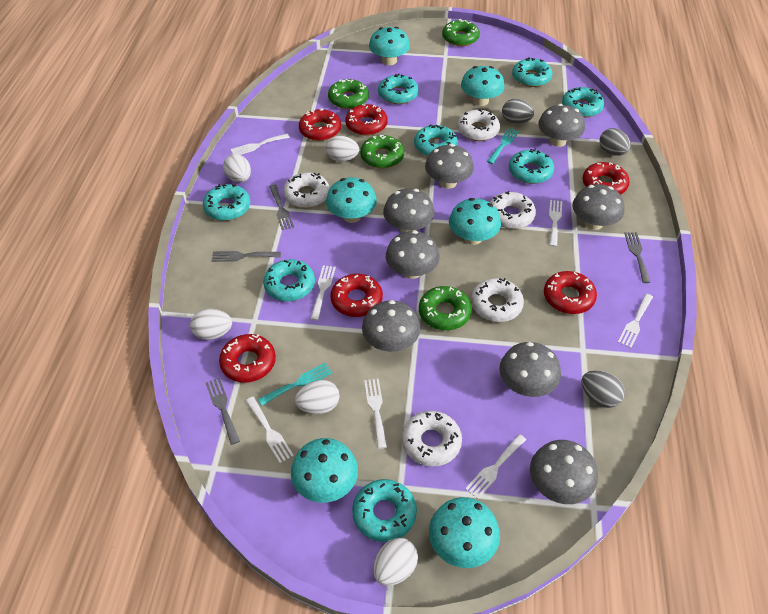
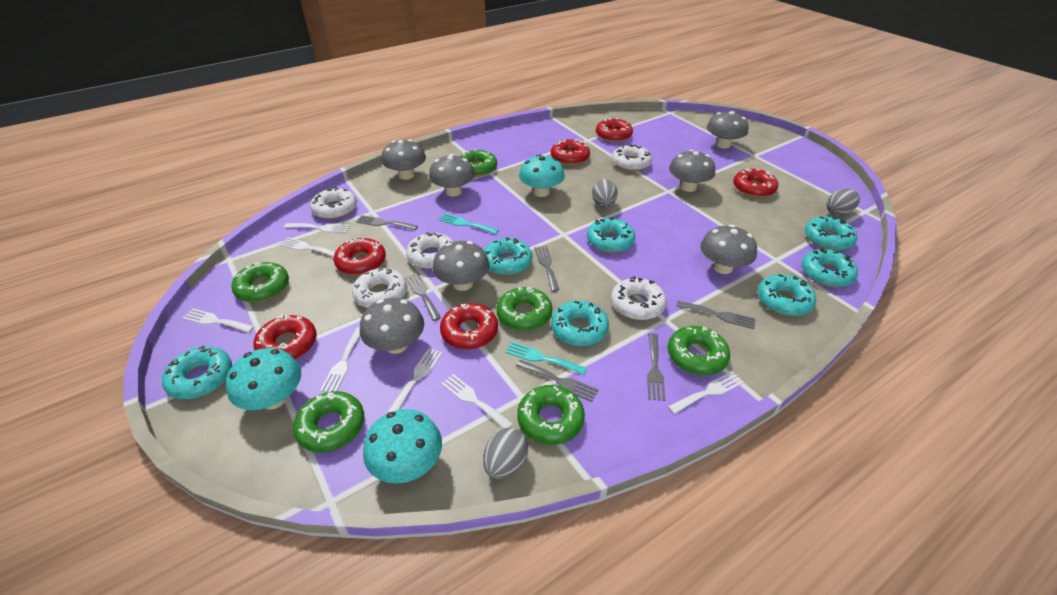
green donut: 4 -> 6
grey fork: 4 -> 6
grey mushroom: 8 -> 7
turquoise donut: 8 -> 7
turquoise mushroom: 6 -> 3
white egg: 5 -> 0

